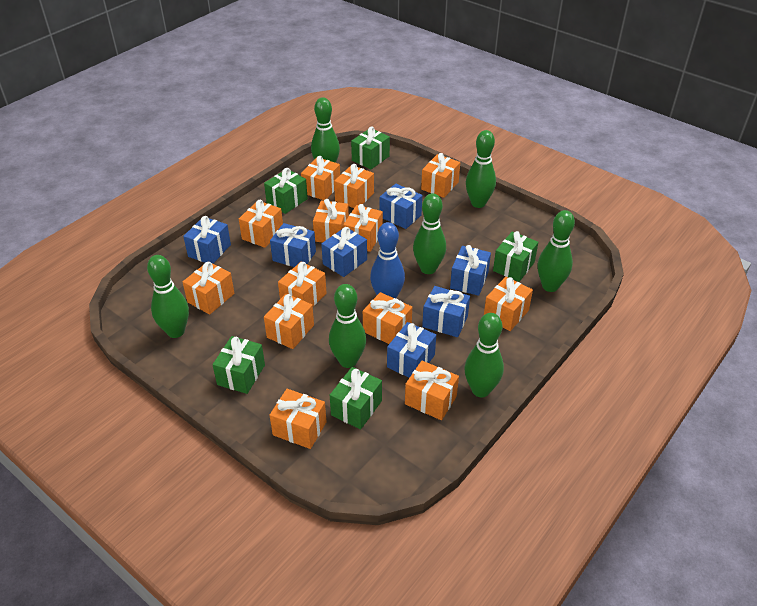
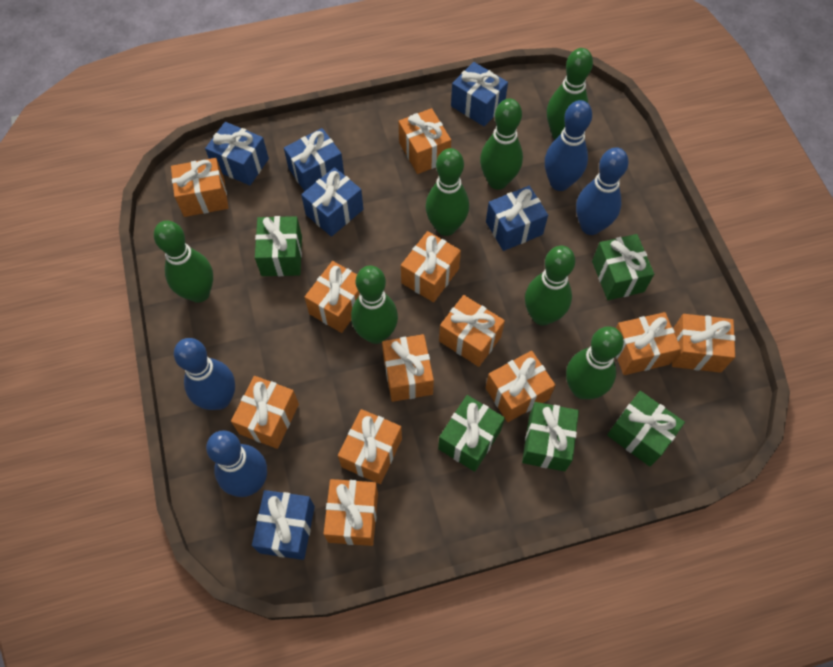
blue bowling pin: 1 -> 4
blue gift: 7 -> 6
orange gift: 13 -> 12

